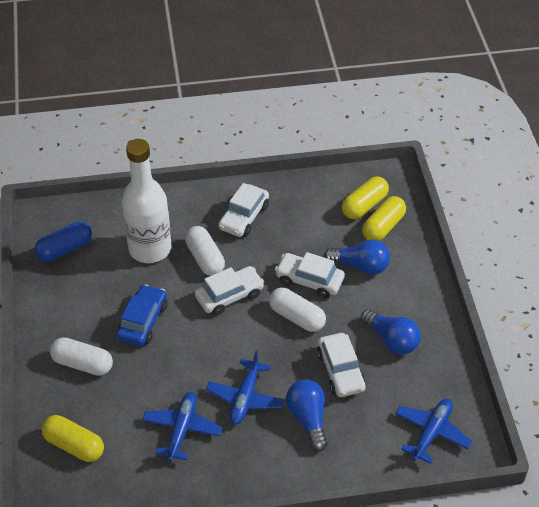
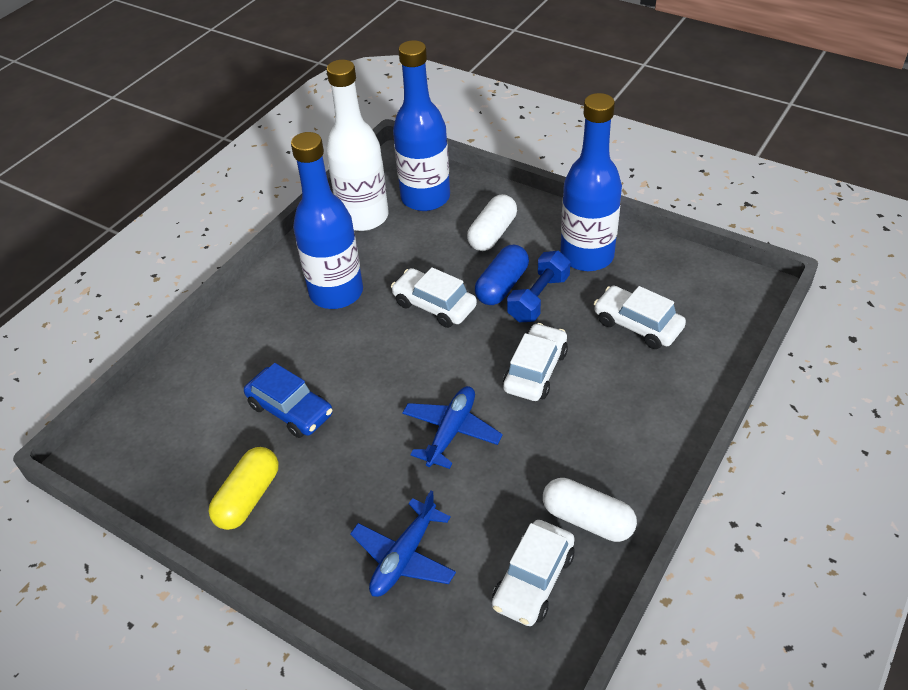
blue bottle: 0 -> 3
blue dumbbell: 0 -> 1
blue light bulb: 3 -> 0
blue plane: 3 -> 2
white capsule: 3 -> 2
yellow capsule: 3 -> 1

